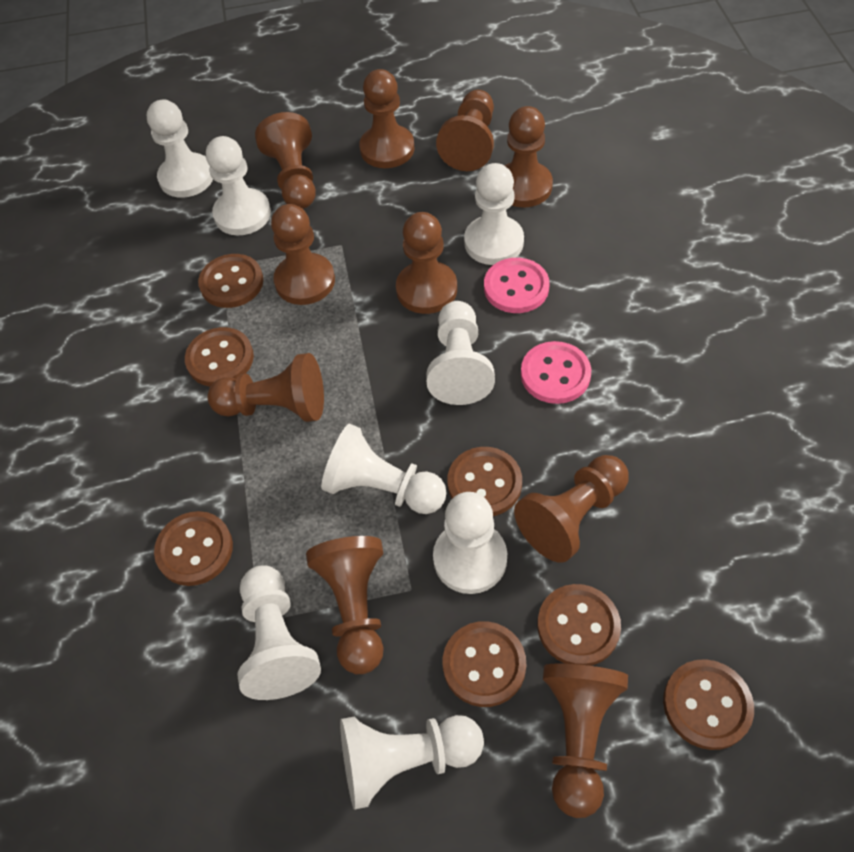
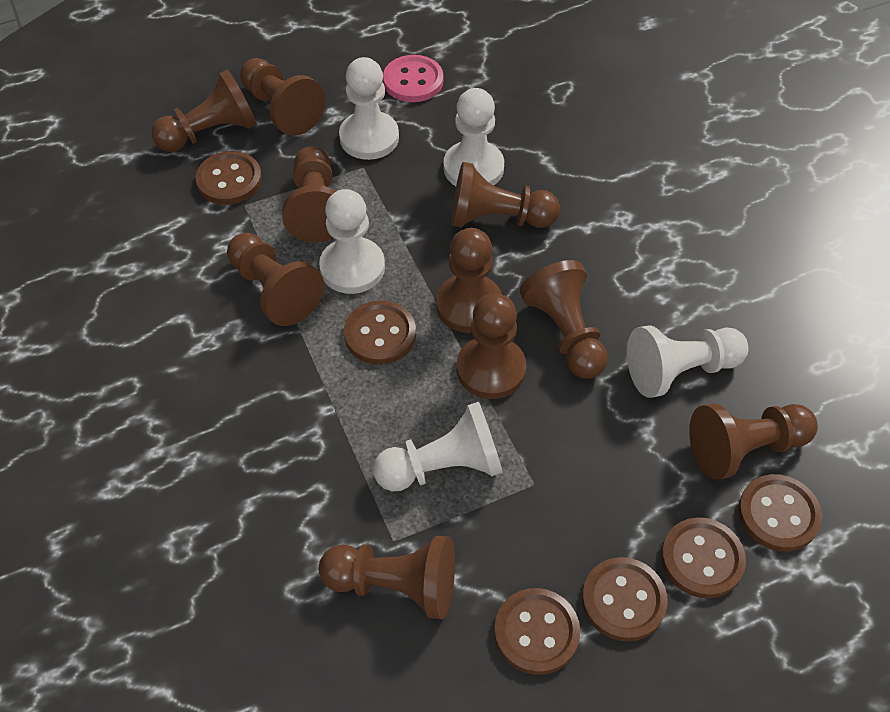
brown button: 7 -> 6
pink button: 2 -> 1
white pawn: 8 -> 5

